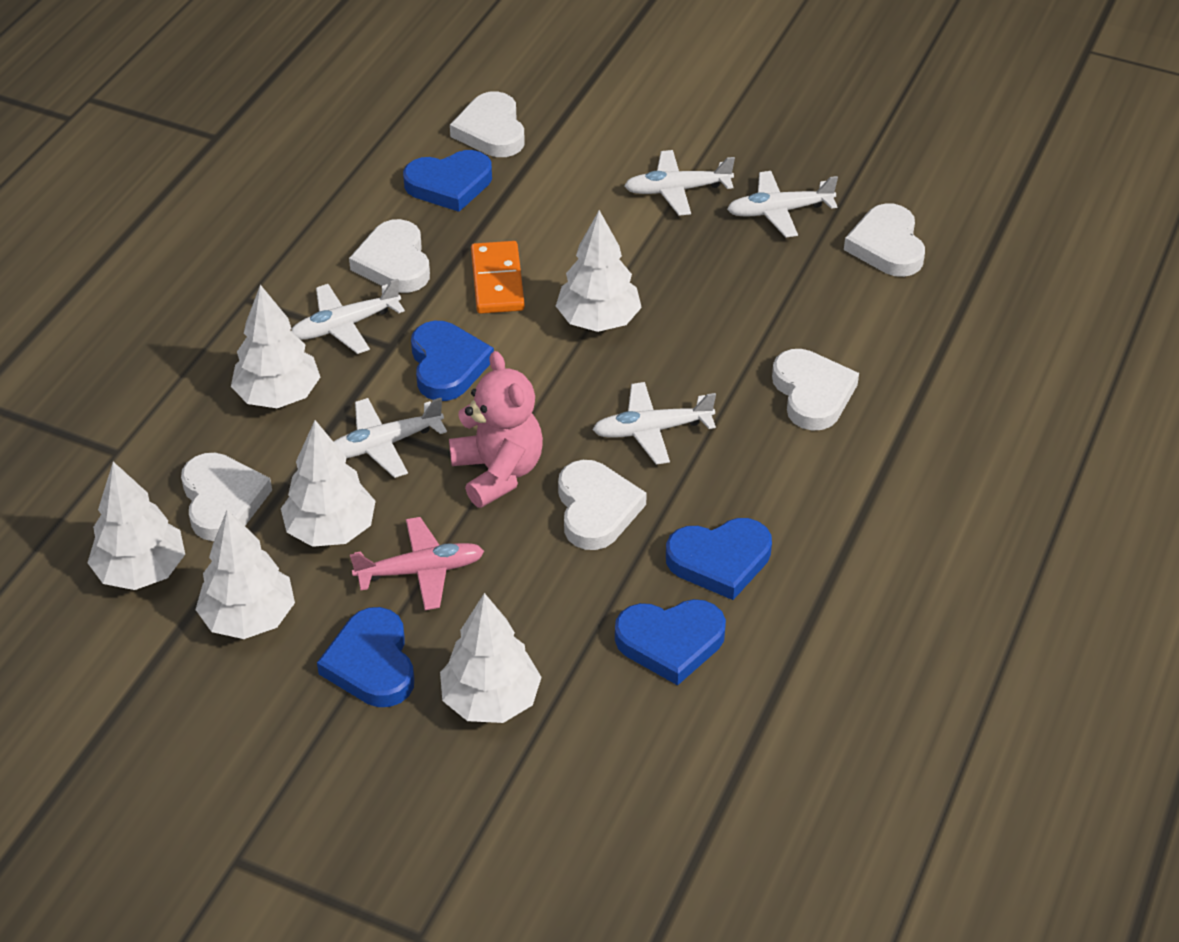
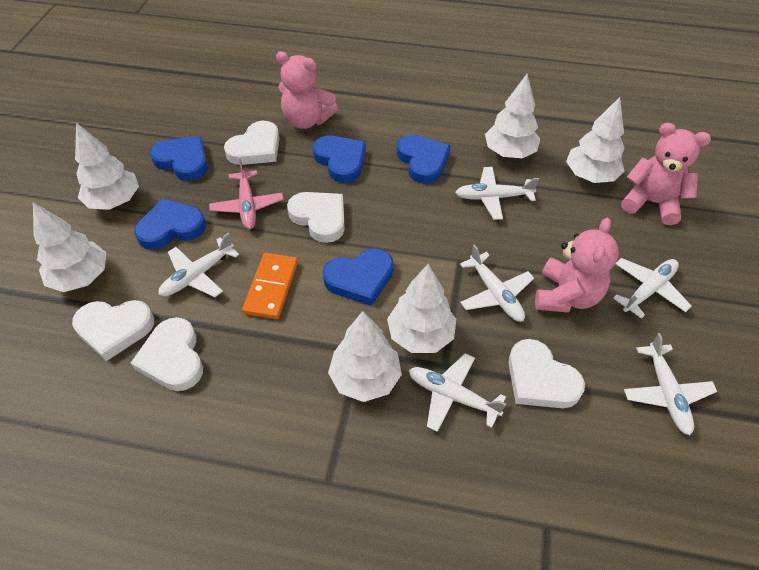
pink teddy bear: 1 -> 3
white heart: 6 -> 5
white plane: 5 -> 6

